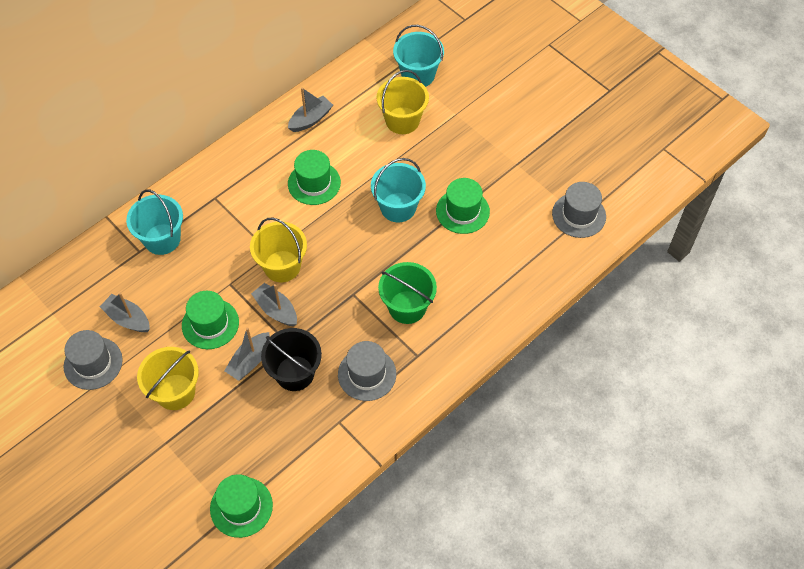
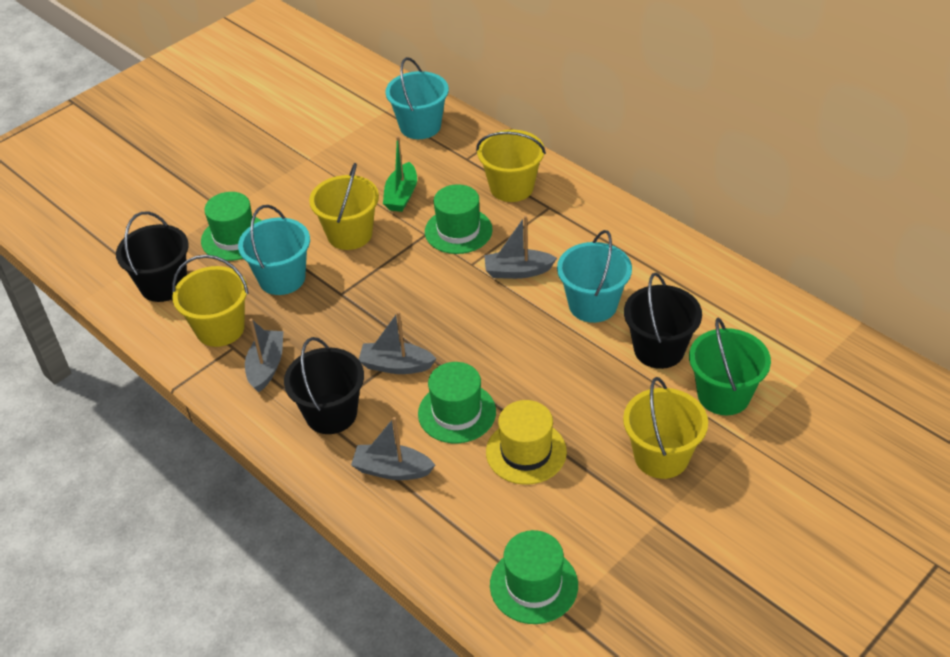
black bucket: 1 -> 3
green boat: 0 -> 1
grey hat: 3 -> 0
yellow bucket: 3 -> 4
yellow hat: 0 -> 1

